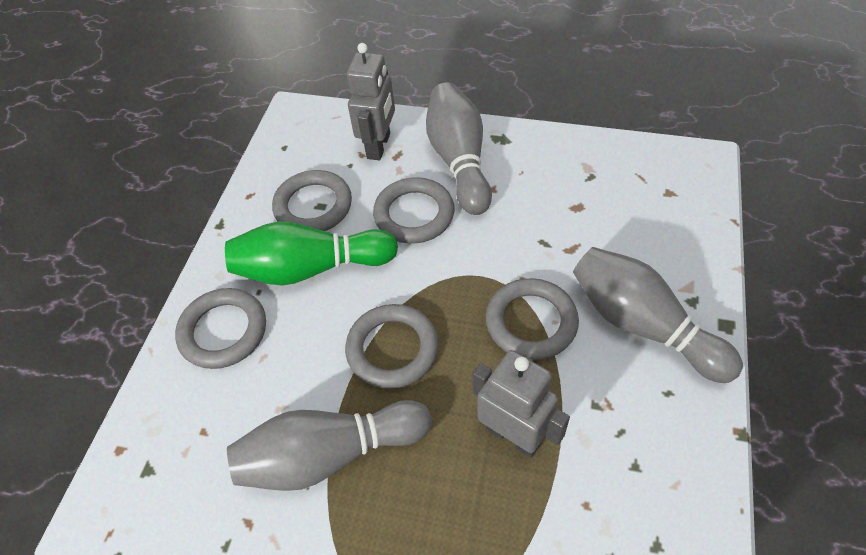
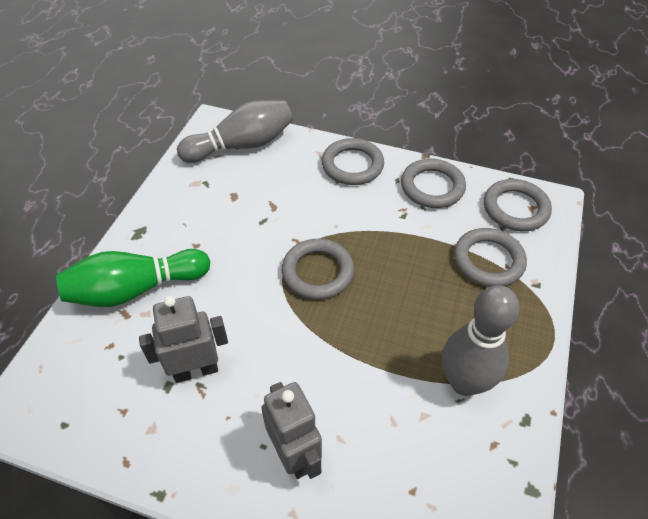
grey bowling pin: 3 -> 2

